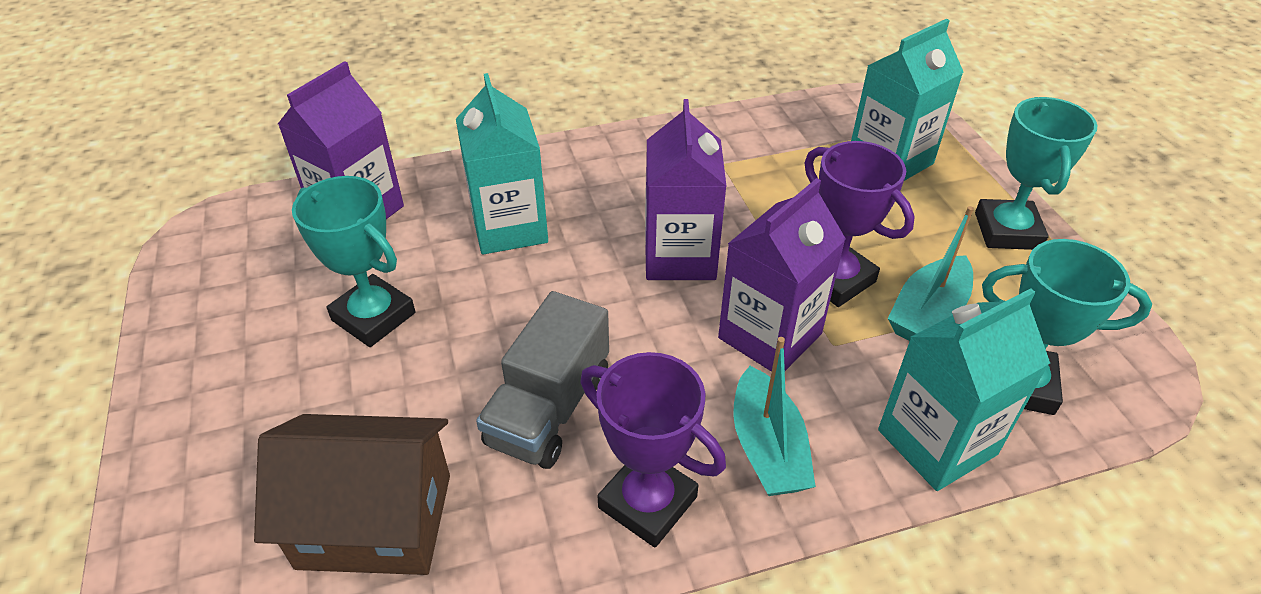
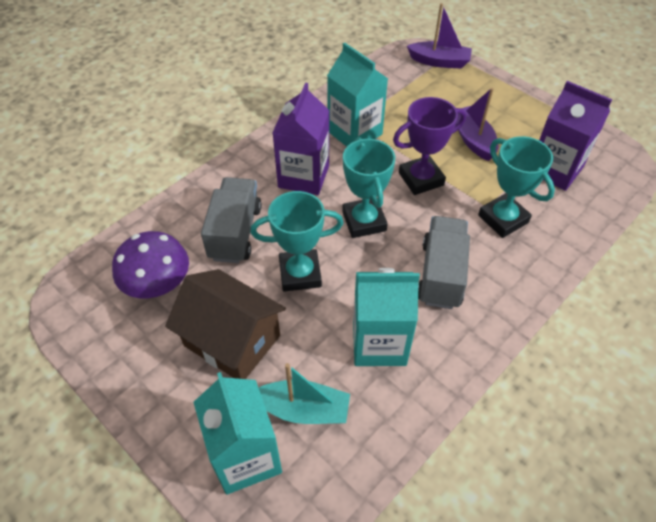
grey truck: 1 -> 2
purple boat: 0 -> 2
purple carton: 3 -> 2
purple mushroom: 0 -> 1
purple trophy: 2 -> 1
turquoise boat: 2 -> 1

